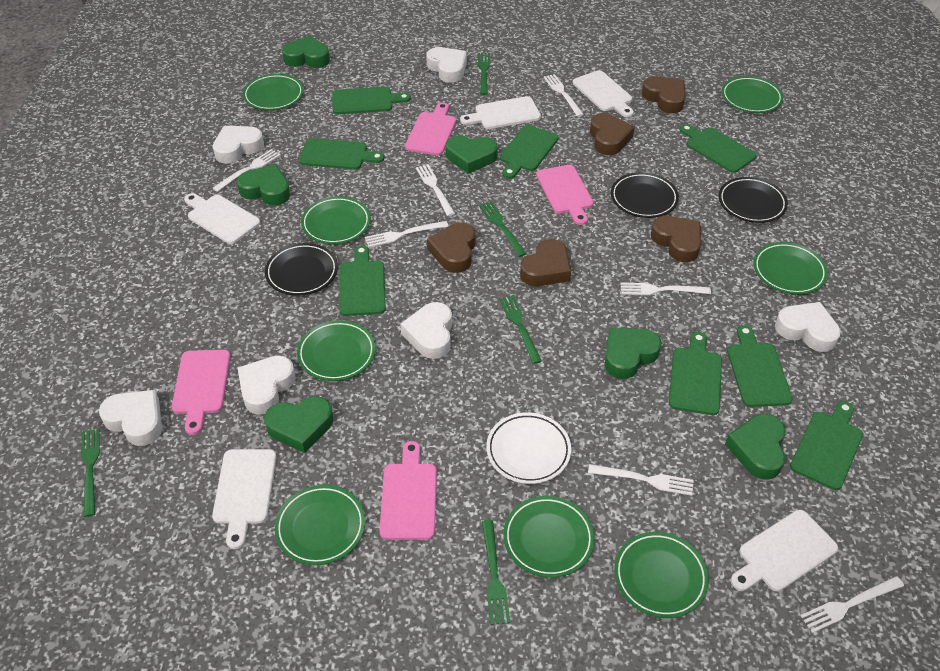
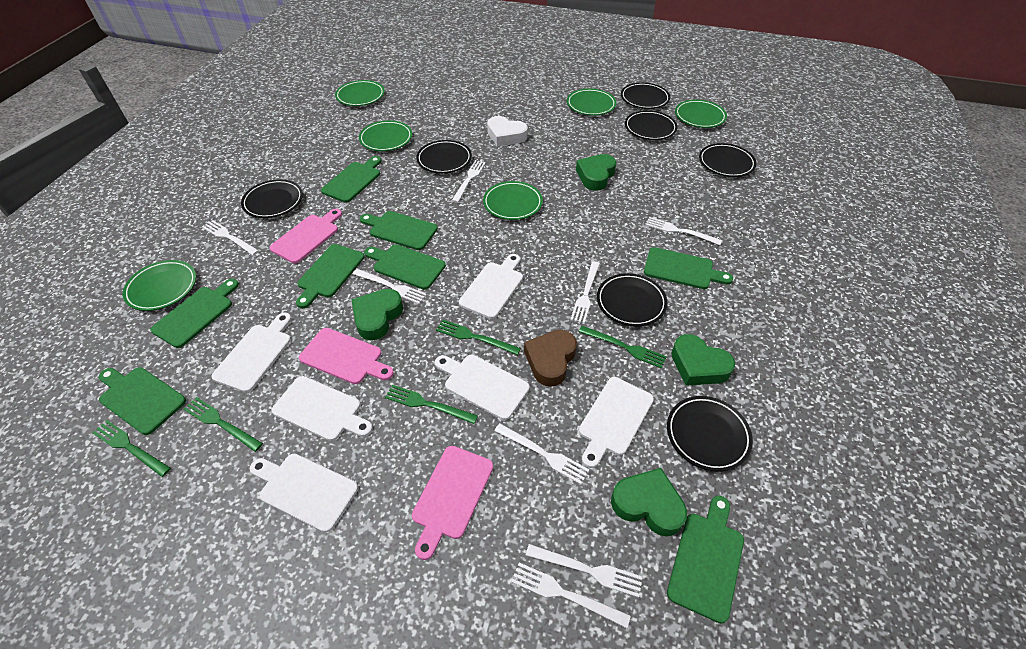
black plate: 3 -> 7
brown heart: 5 -> 1
green heart: 6 -> 4
green plate: 8 -> 6
pink cutting board: 4 -> 3
white cutting board: 5 -> 6
white fork: 7 -> 8
white heart: 6 -> 1
white plate: 1 -> 0

